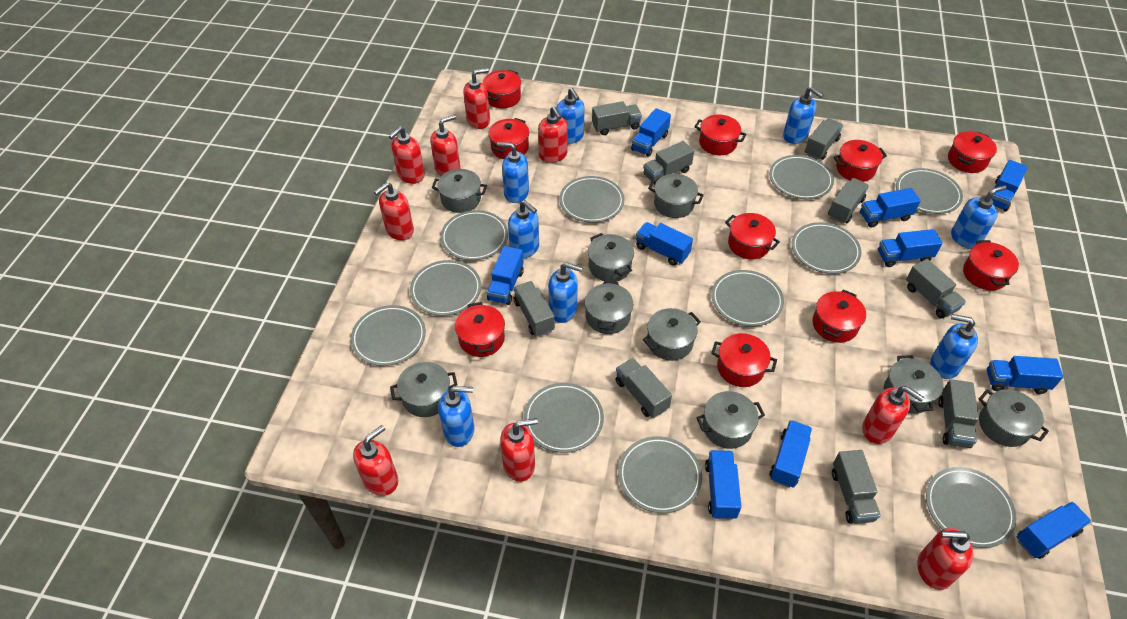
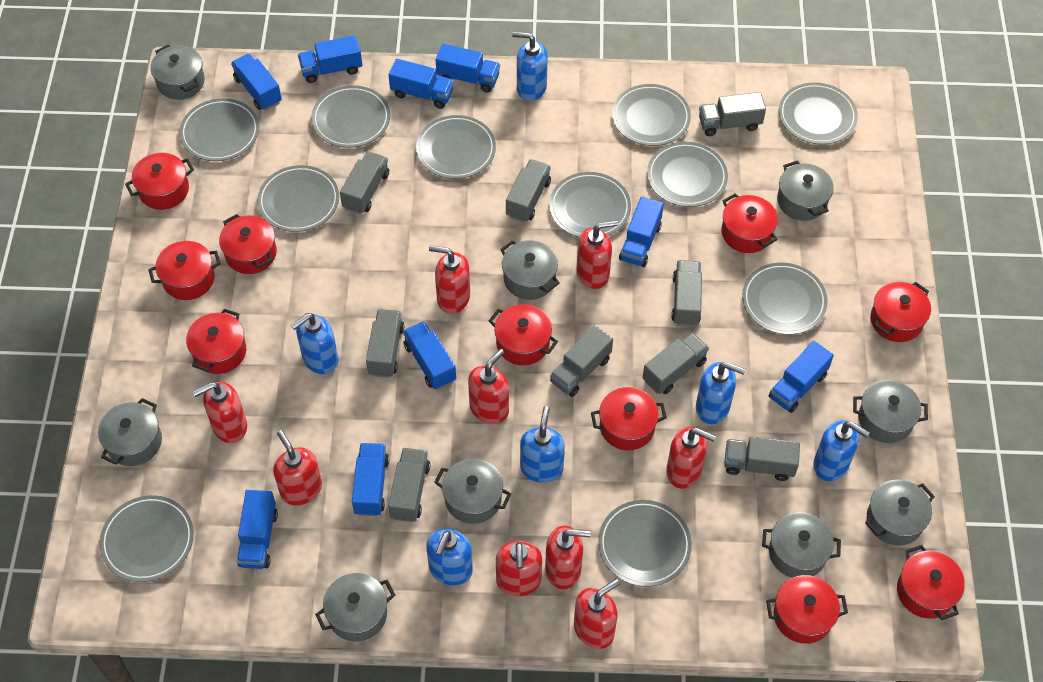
blue soap dispenser: 8 -> 6
blue truck: 10 -> 9

